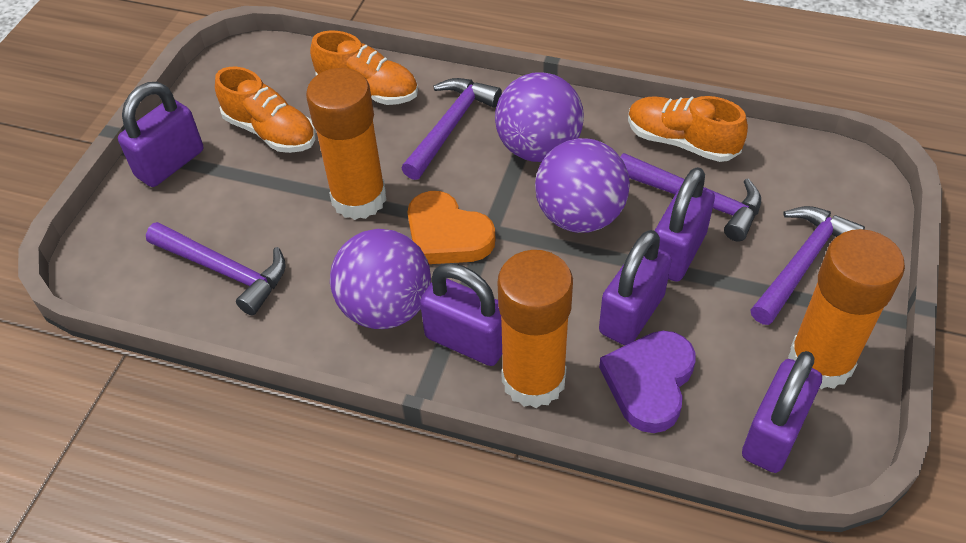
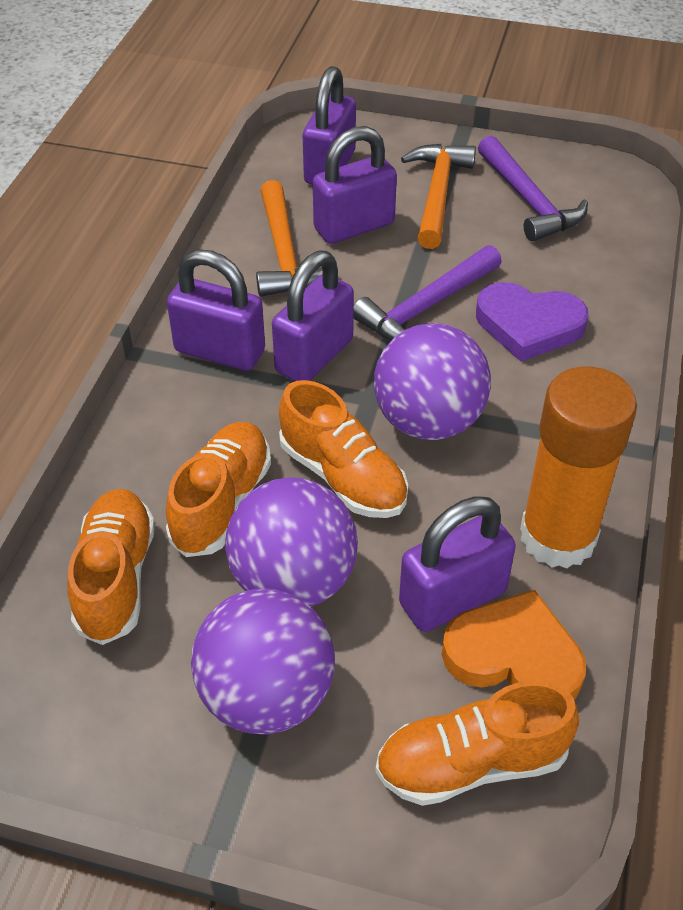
orange glue stick: 3 -> 1
orange hammer: 0 -> 2
orange shoe: 3 -> 4
purple hammer: 4 -> 2

